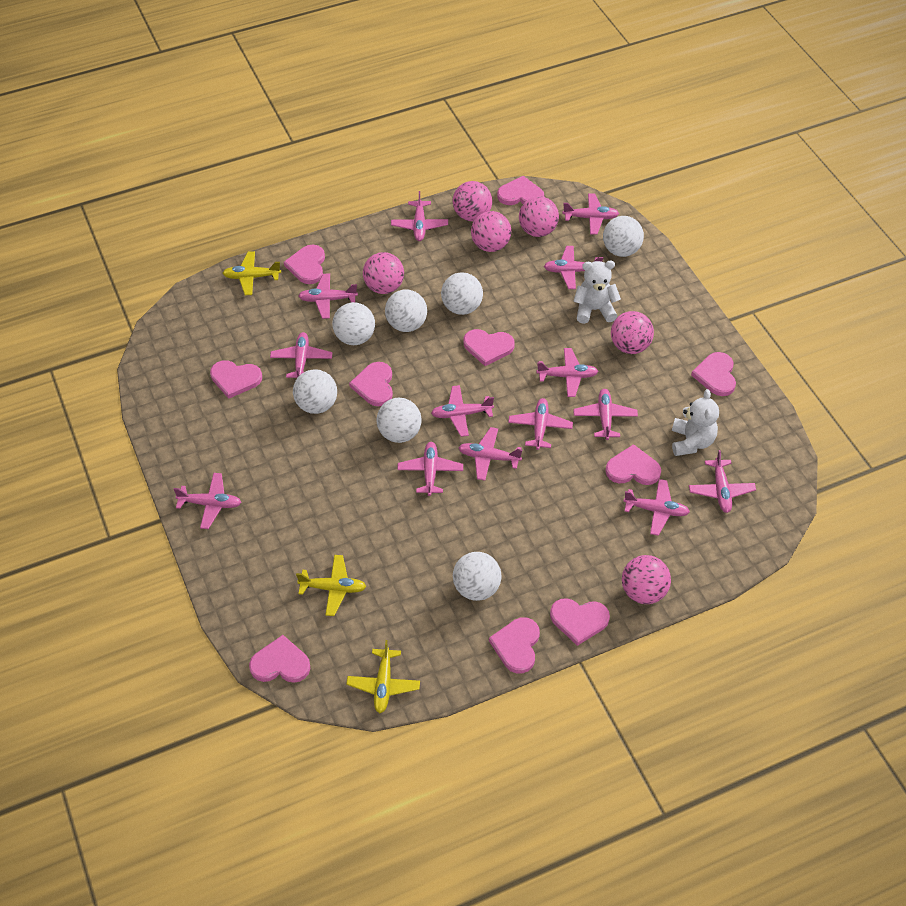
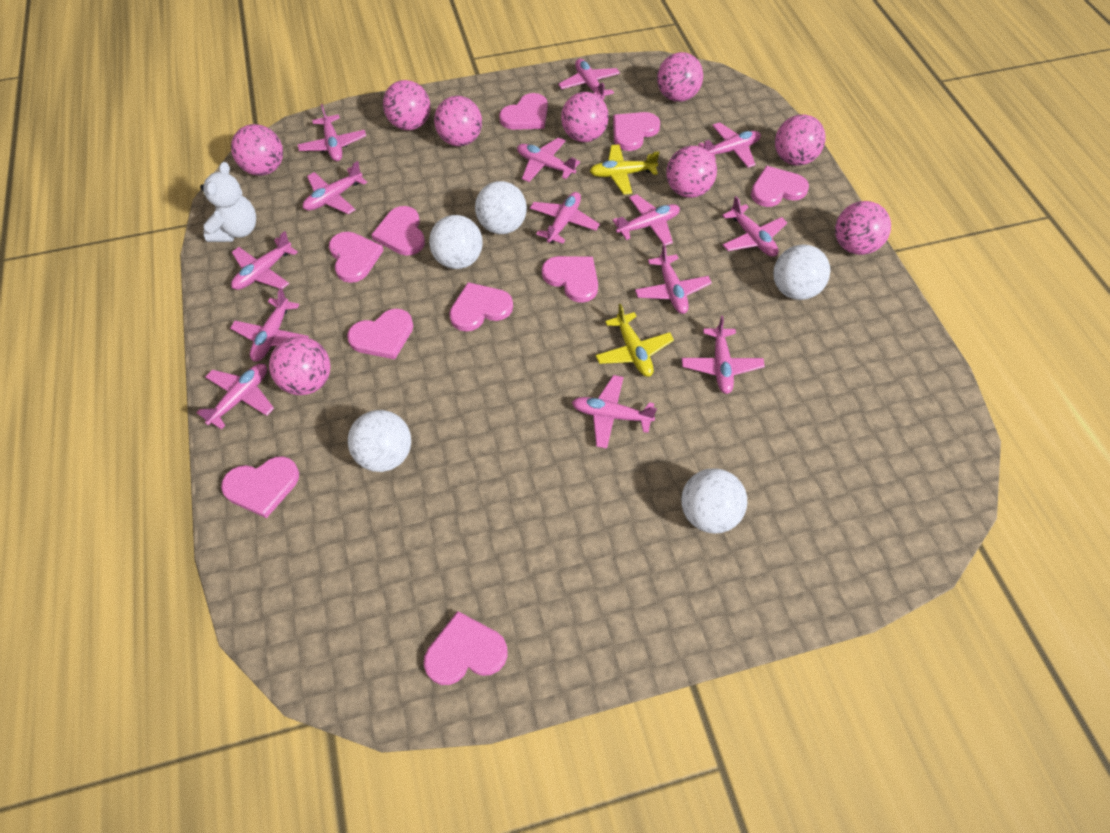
pink ball: 6 -> 9
white ball: 7 -> 5
white teddy bear: 2 -> 1
yellow plane: 3 -> 2

